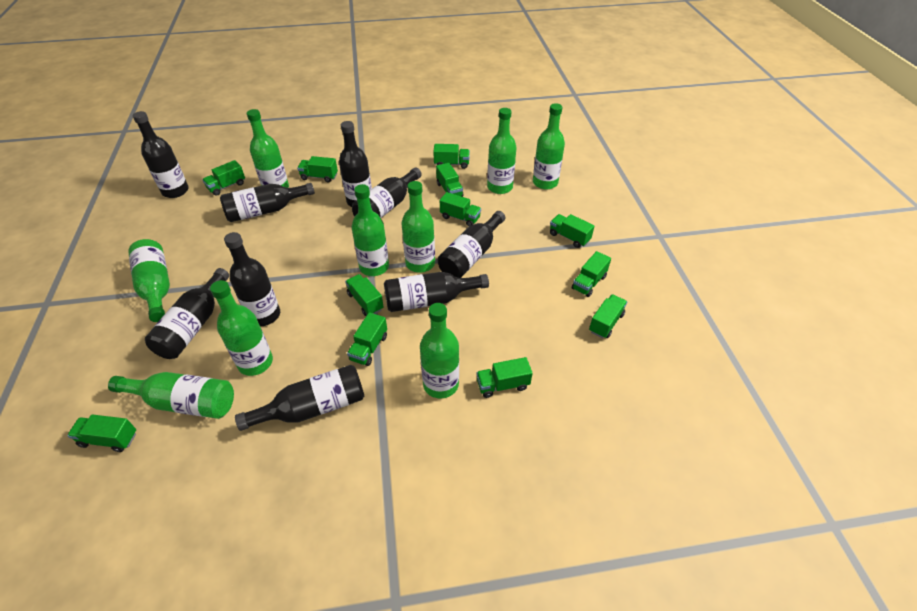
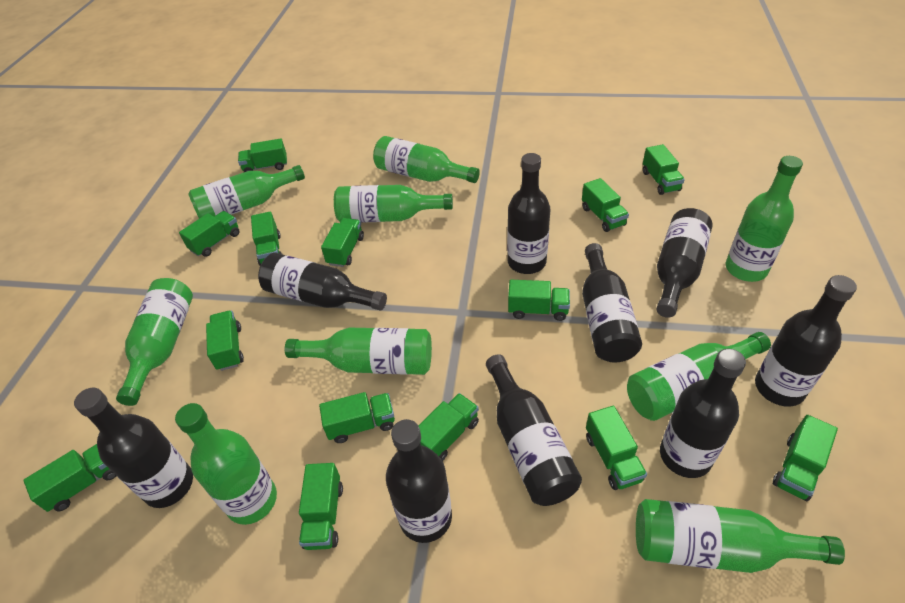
green truck: 12 -> 14

